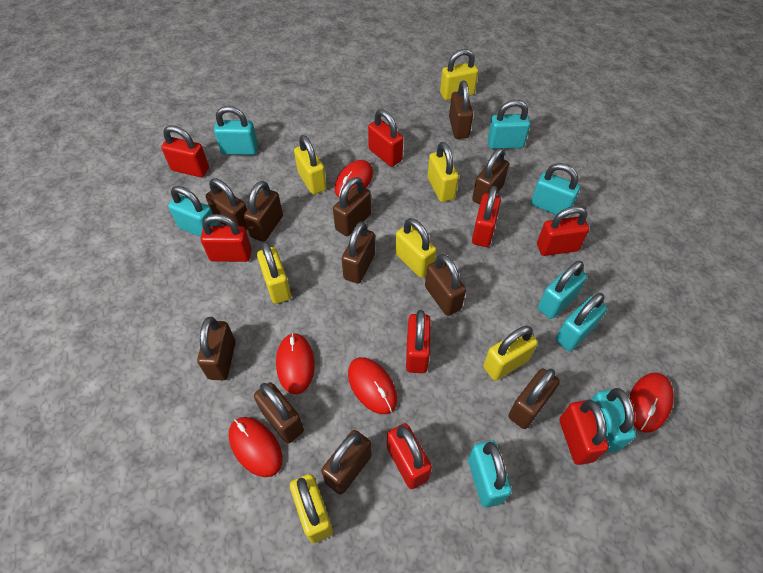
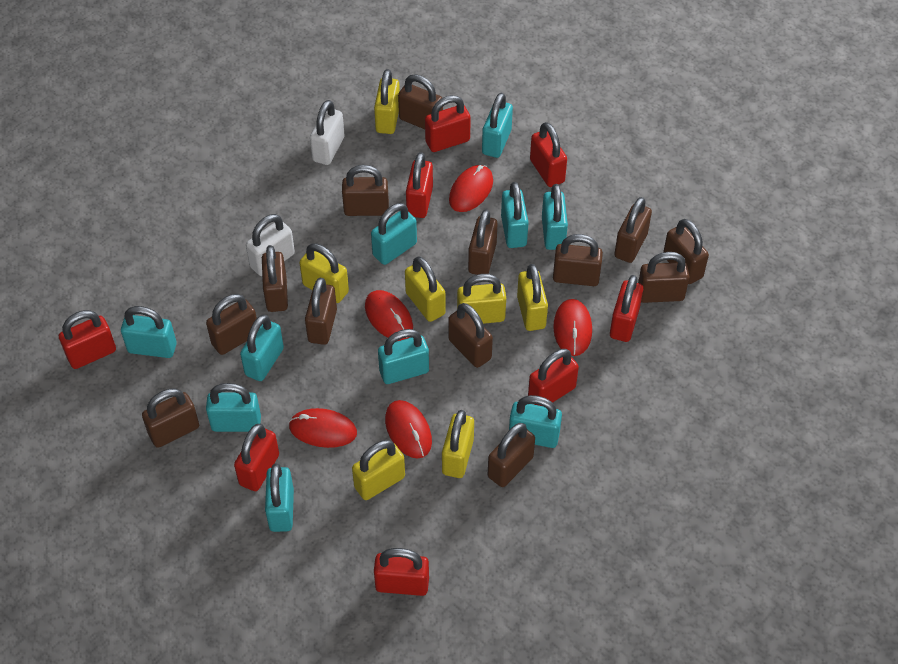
brown padlock: 11 -> 13
turquoise padlock: 8 -> 10
white padlock: 0 -> 2

